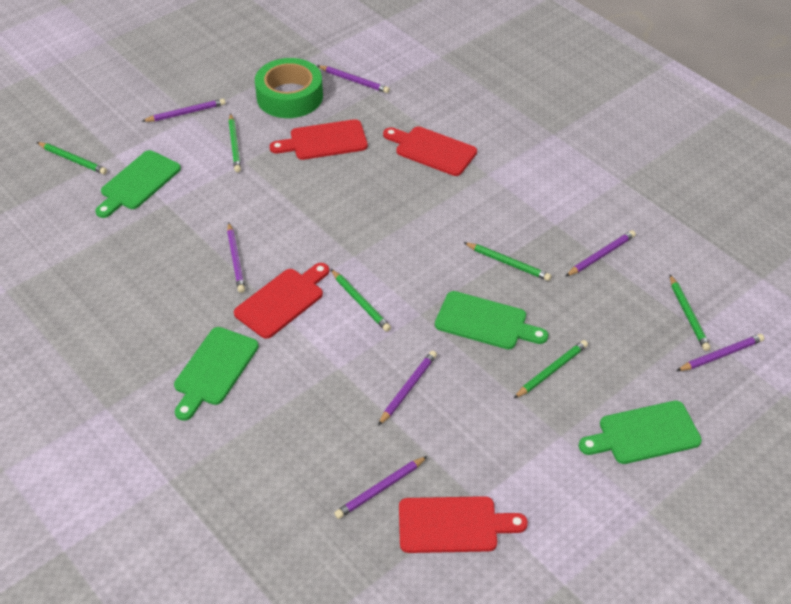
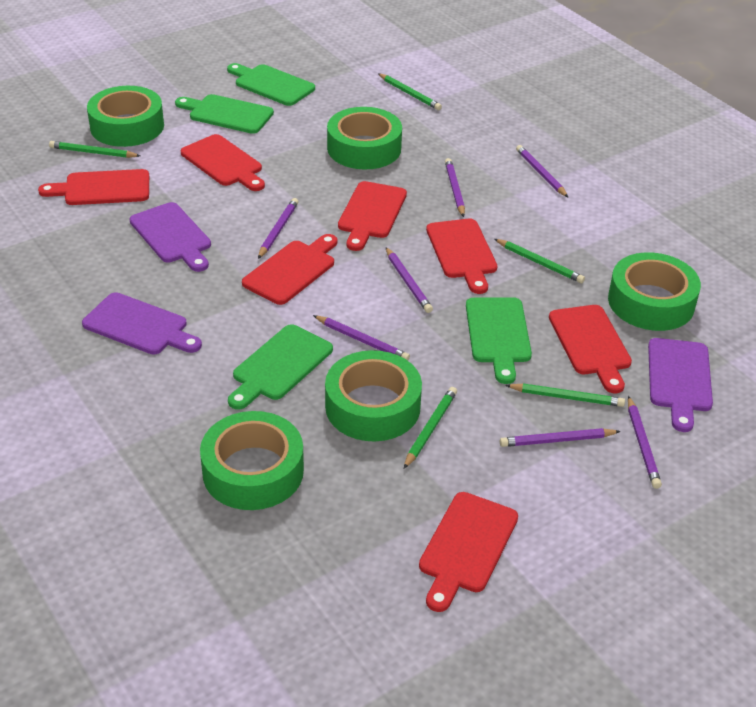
green pencil: 6 -> 5
green tape: 1 -> 5
purple cutting board: 0 -> 3
red cutting board: 4 -> 7

